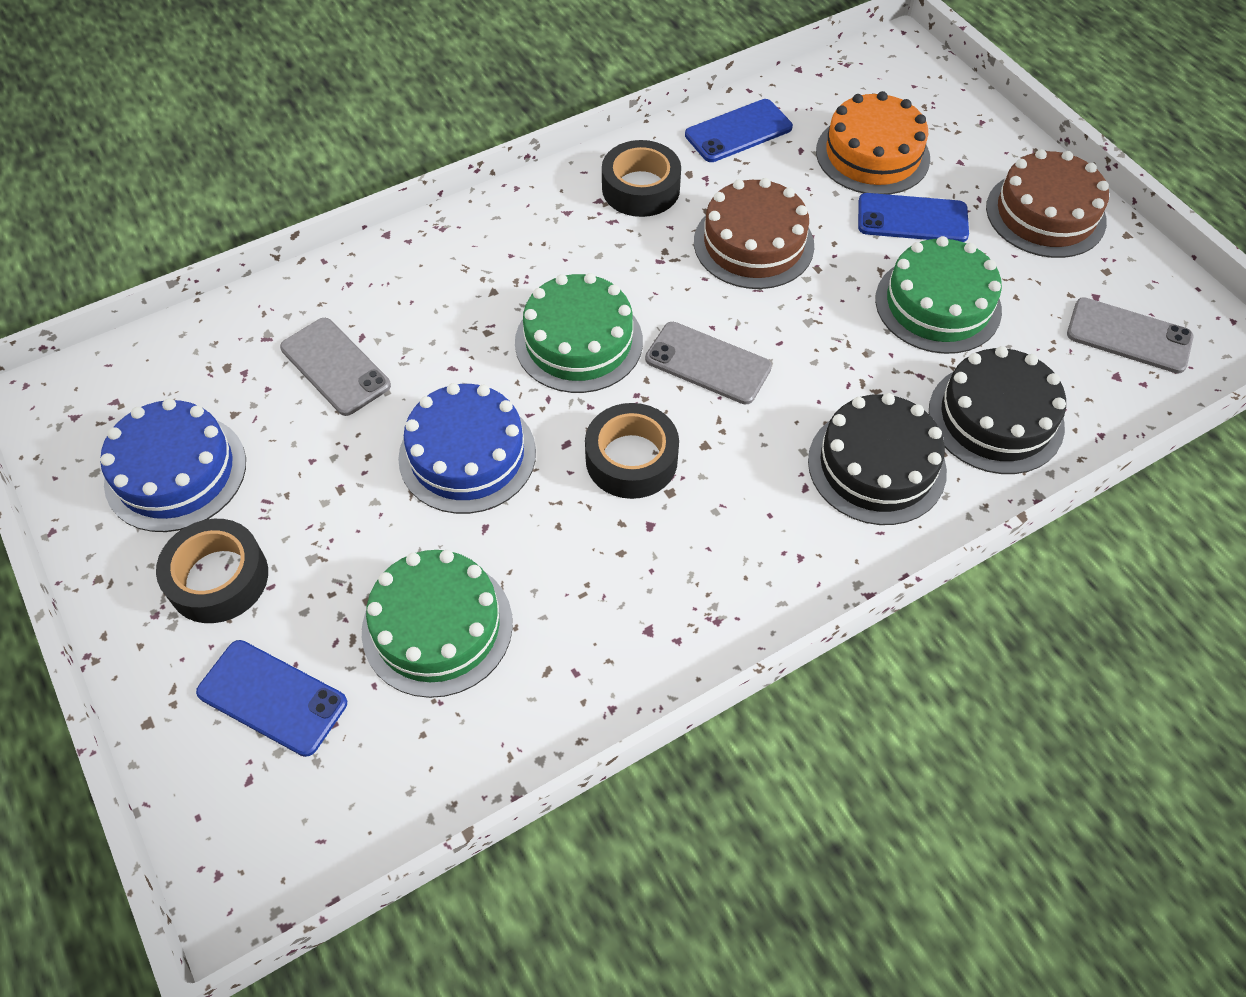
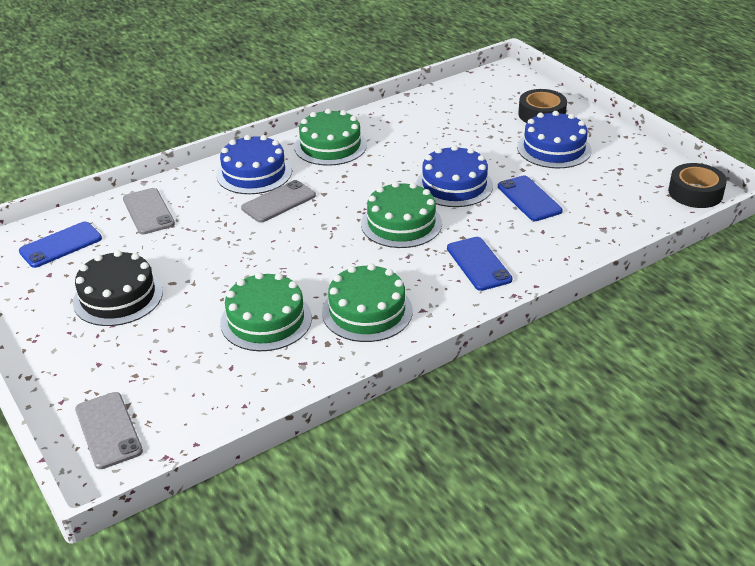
black cake: 2 -> 1
black tape: 3 -> 2
blue cake: 2 -> 3
brown cake: 2 -> 0
green cake: 3 -> 4
orange cake: 1 -> 0

